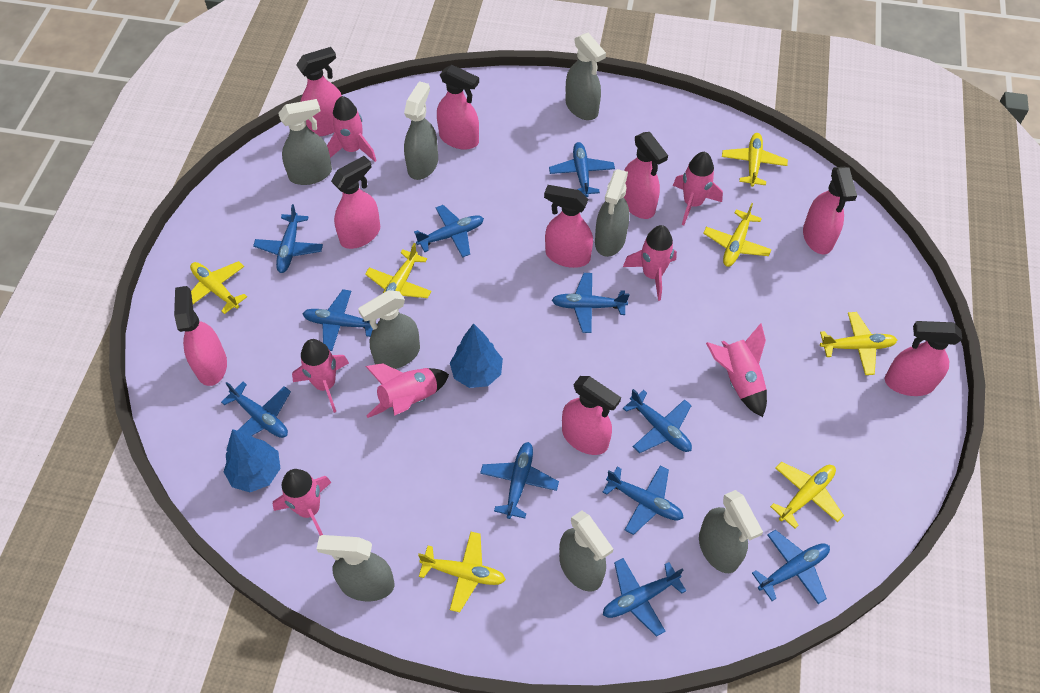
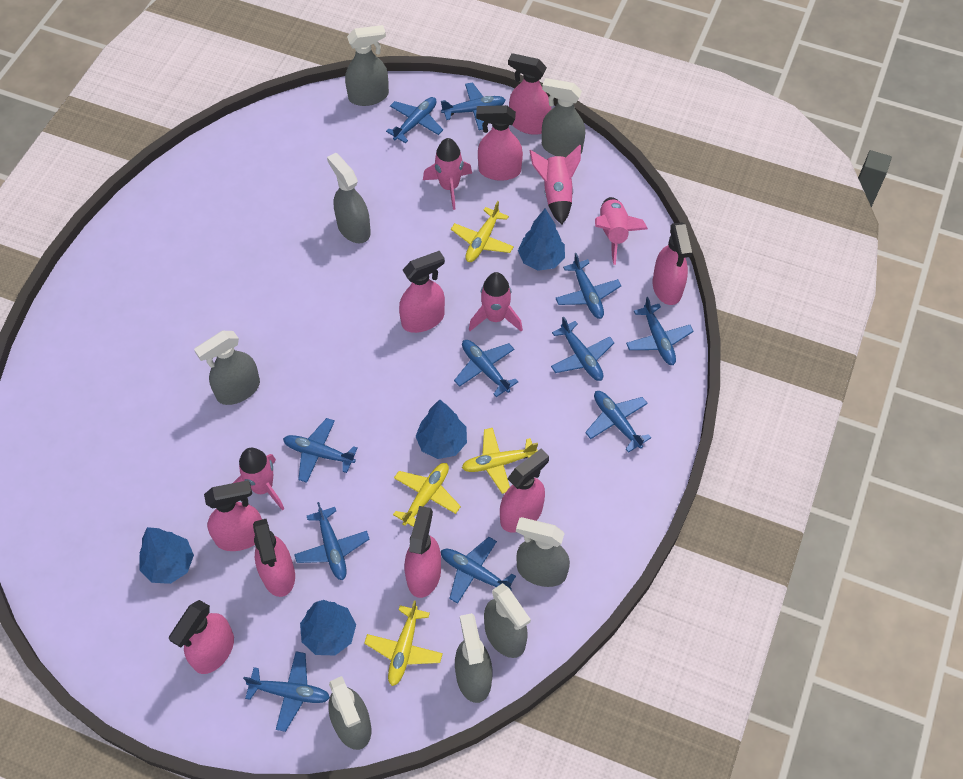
blue tree: 2 -> 4
pink rocket: 7 -> 5
yellow plane: 7 -> 4

